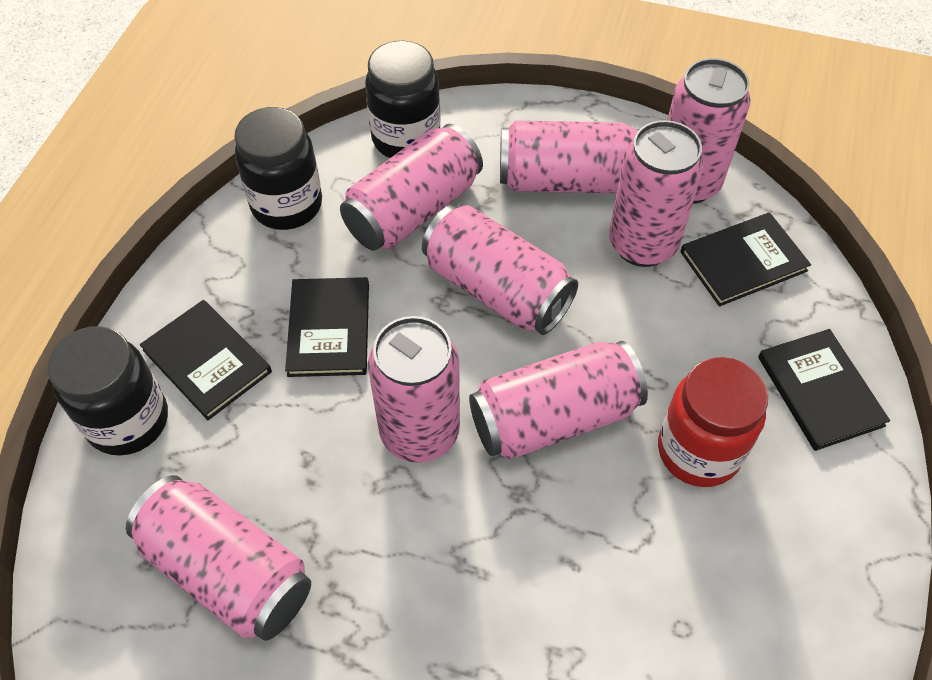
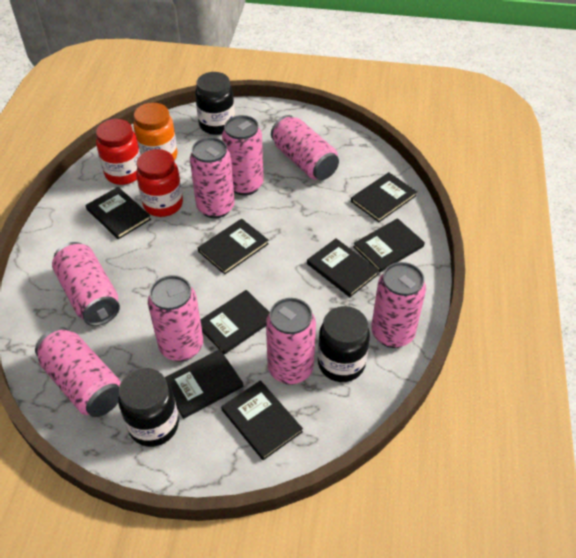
black book: 4 -> 8
orange jar: 0 -> 1
red jar: 1 -> 2

